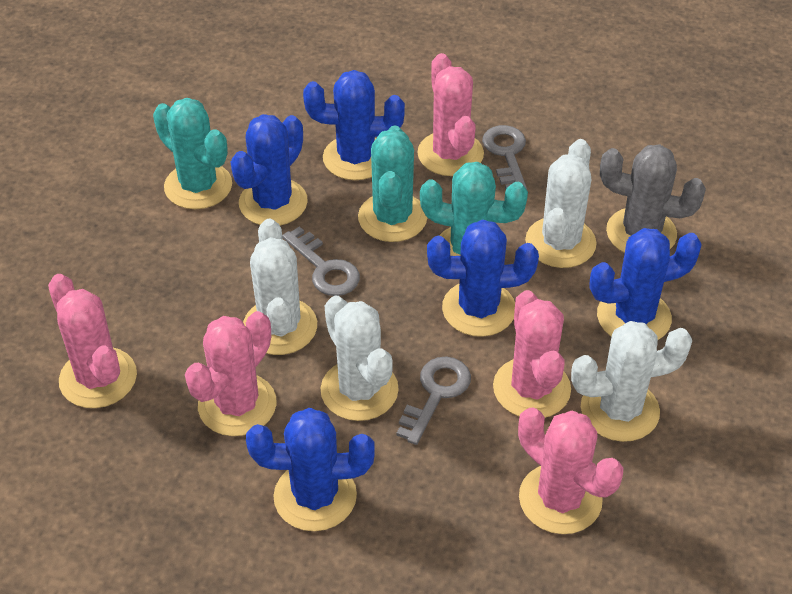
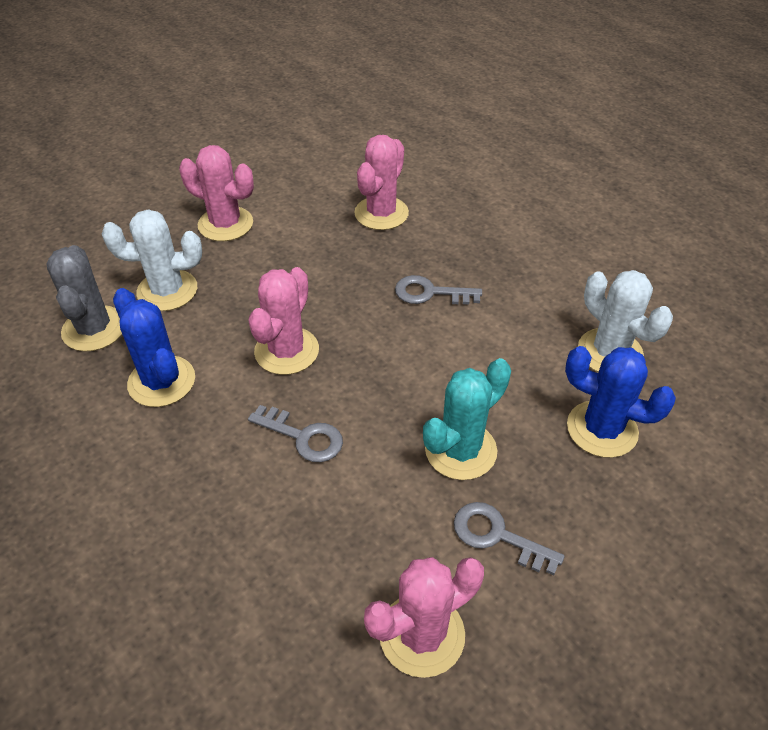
blue cactus: 5 -> 2
pink cactus: 5 -> 4
turquoise cactus: 3 -> 1
white cactus: 4 -> 2

